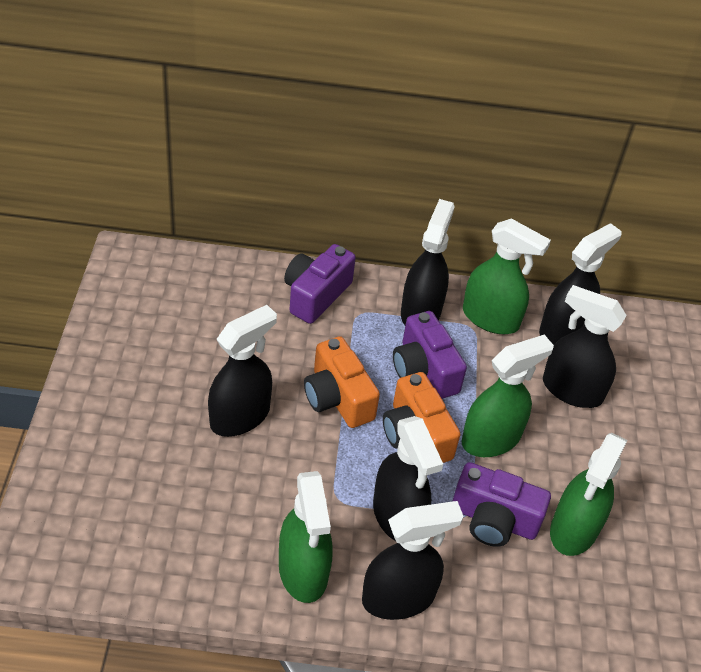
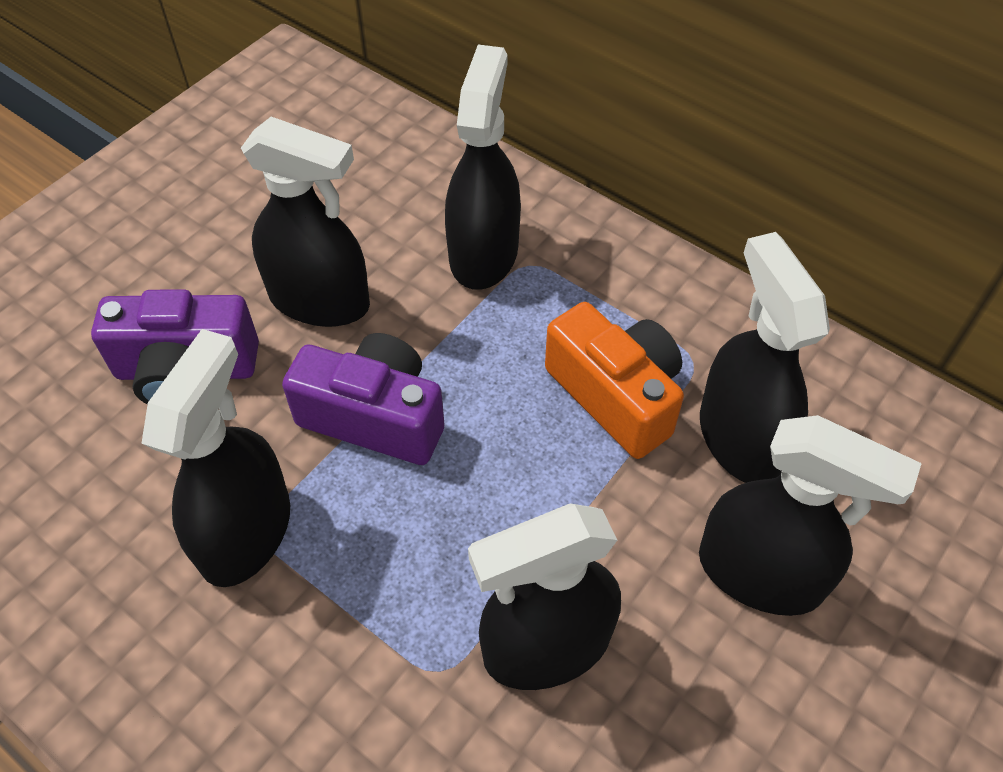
green spray bottle: 4 -> 0
orange camera: 2 -> 1
purple camera: 3 -> 2

